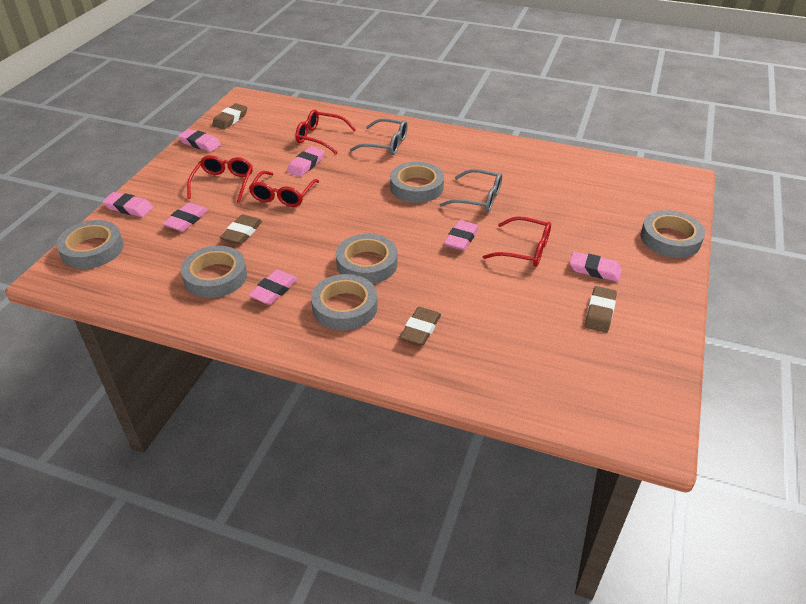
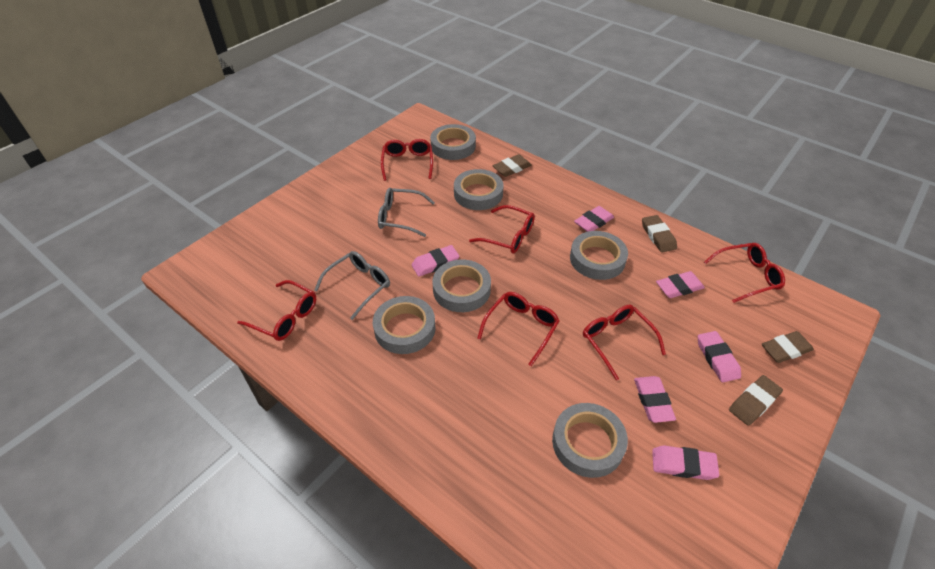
pink eraser: 7 -> 6
red glasses: 4 -> 6

